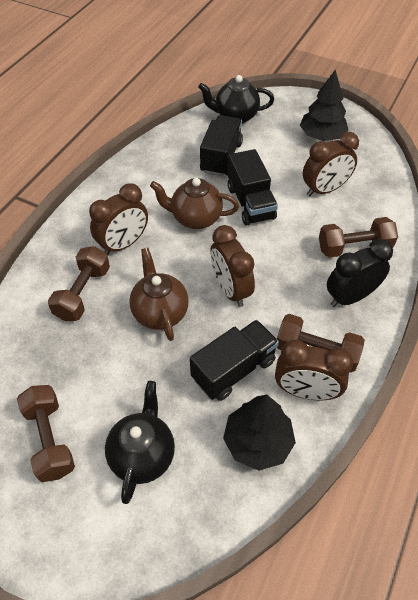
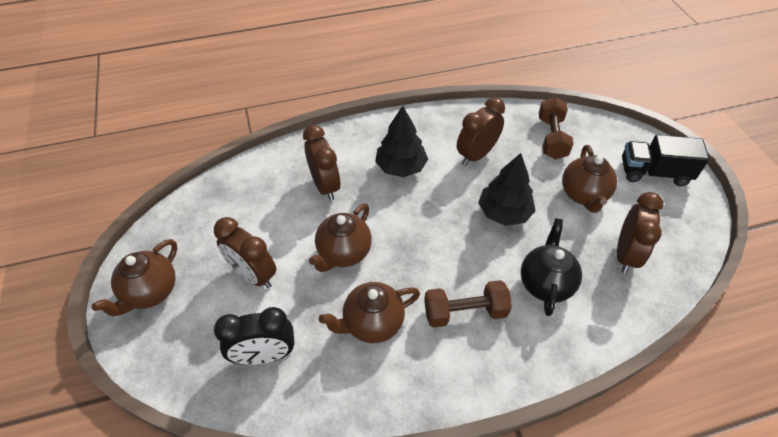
black teapot: 2 -> 1
black truck: 3 -> 1
brown dumbbell: 4 -> 2
brown teapot: 2 -> 4

